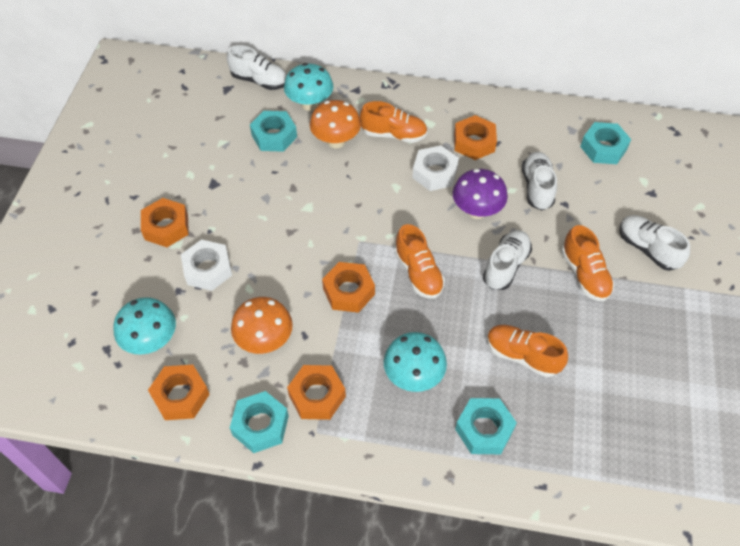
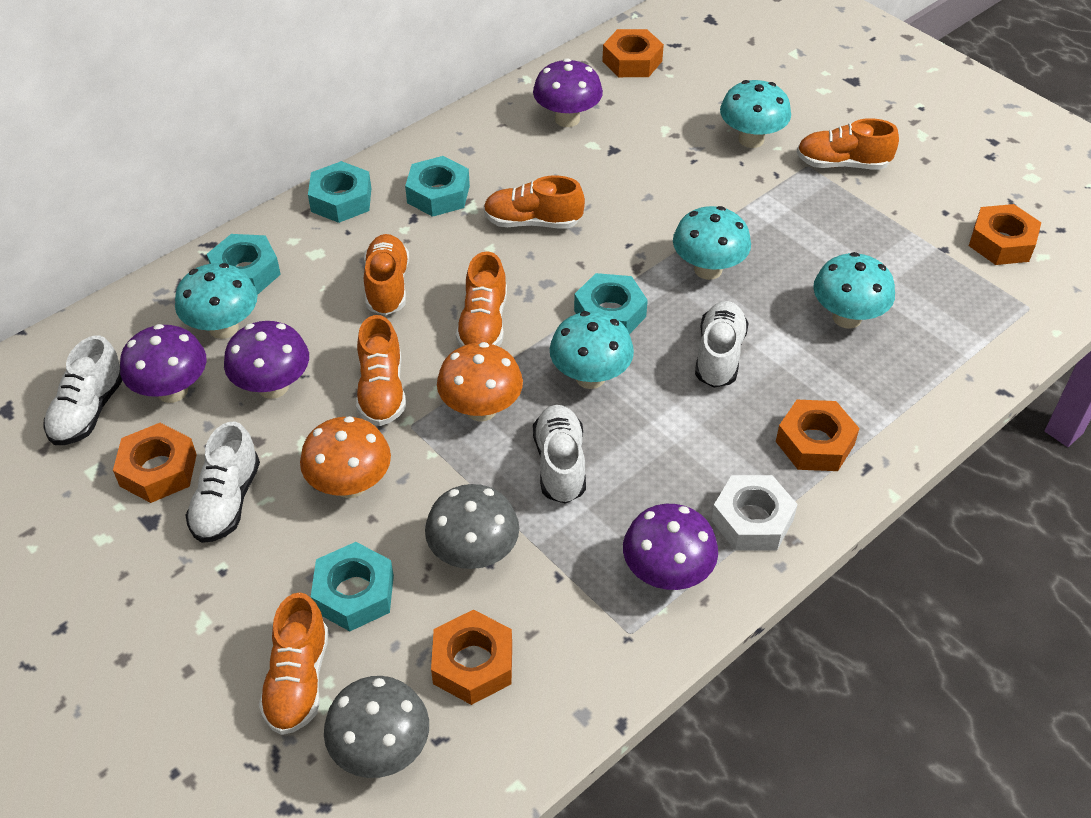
grey mushroom: 0 -> 2
orange shoe: 4 -> 6
purple mushroom: 1 -> 4
turquoise mushroom: 3 -> 5
turquoise nut: 4 -> 5
white nut: 2 -> 1

